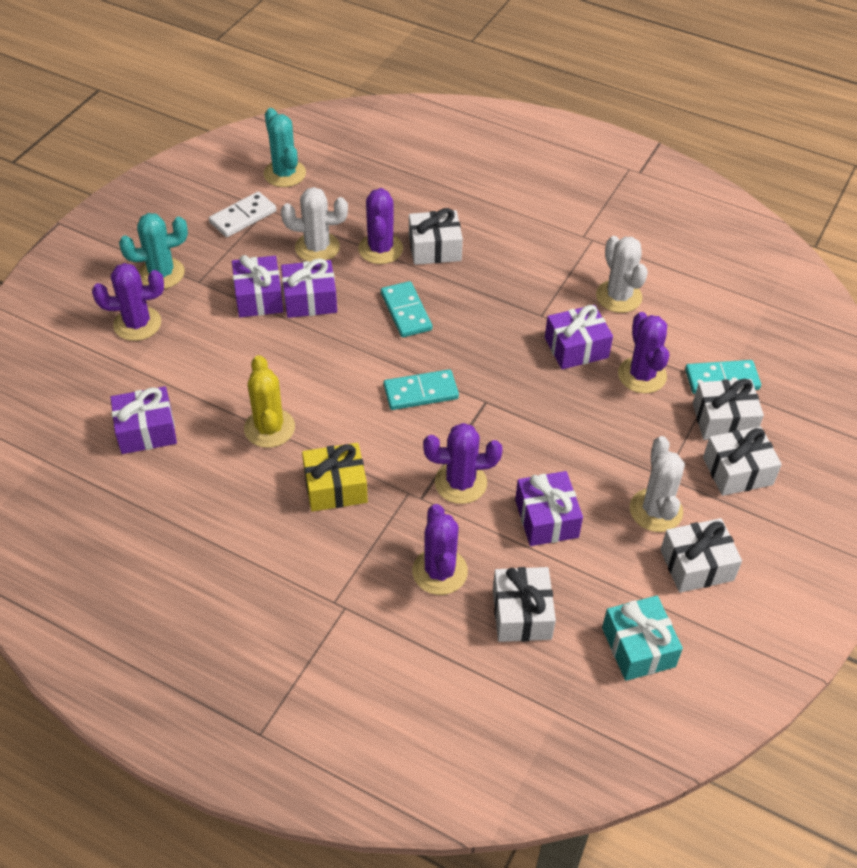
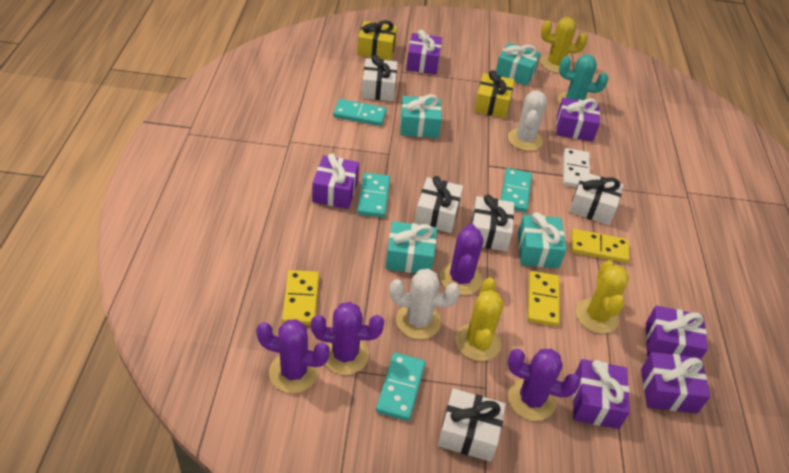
purple cactus: 5 -> 4
purple gift: 5 -> 6
turquoise cactus: 2 -> 1
turquoise domino: 3 -> 4
turquoise gift: 1 -> 4
white cactus: 3 -> 2
yellow cactus: 1 -> 3
yellow domino: 0 -> 3
yellow gift: 1 -> 2

